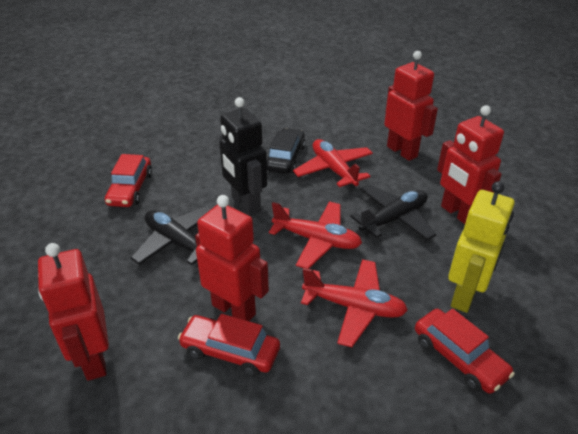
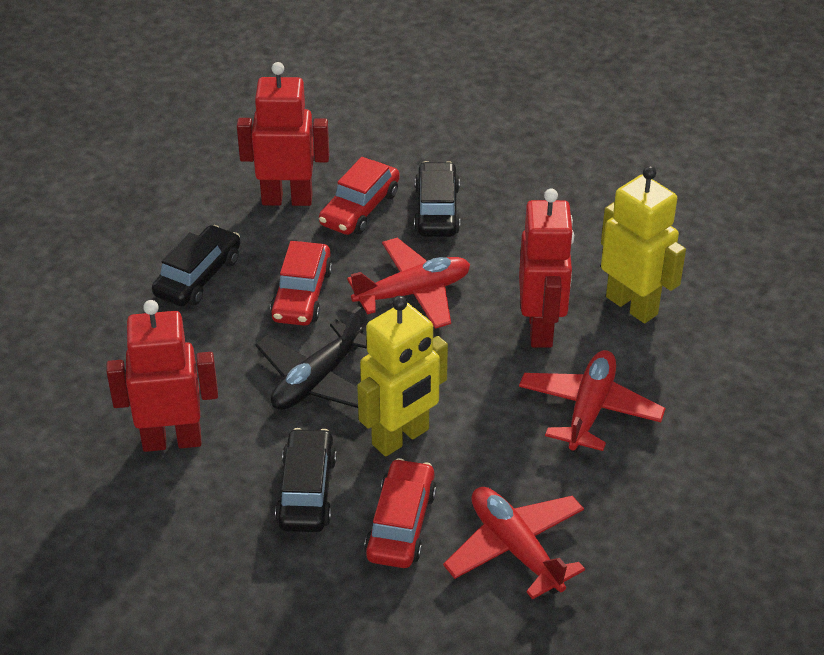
black car: 1 -> 3
black plane: 2 -> 1
black robot: 1 -> 0
red robot: 4 -> 3
yellow robot: 1 -> 2

